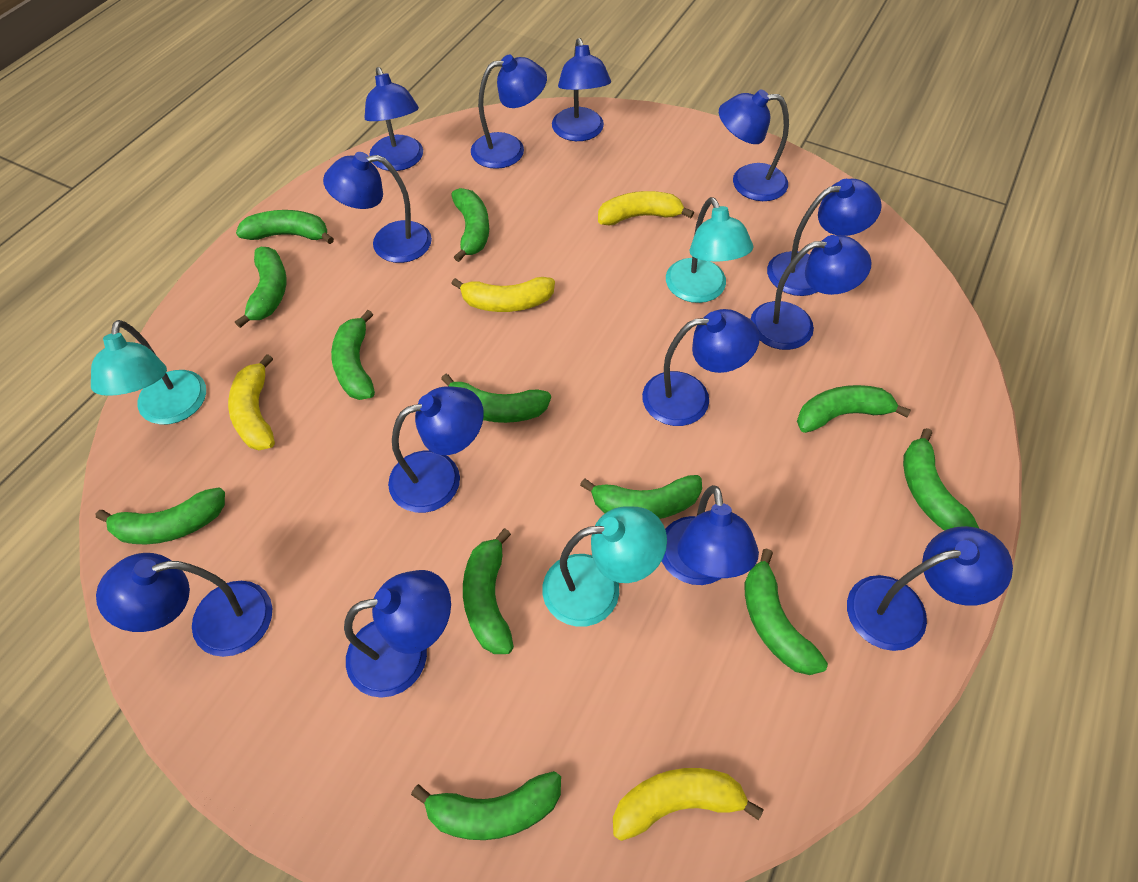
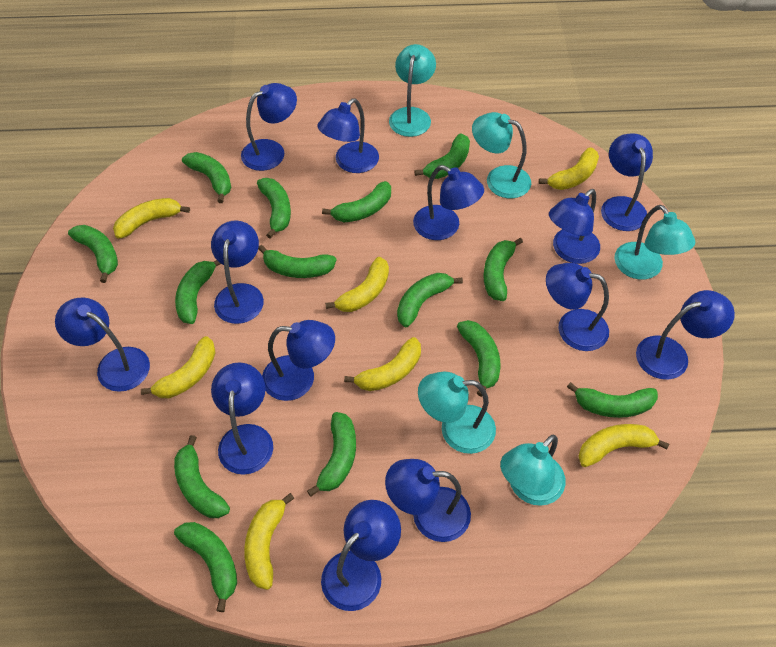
green banana: 12 -> 14
turquoise lamp: 3 -> 5
yellow banana: 4 -> 7

